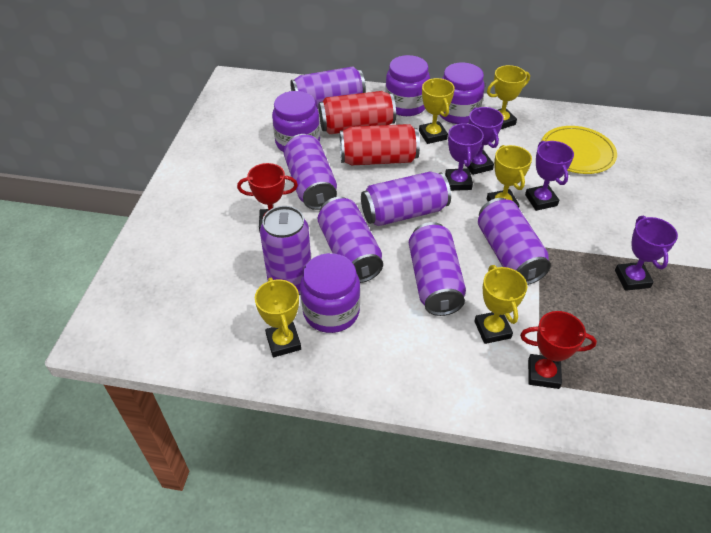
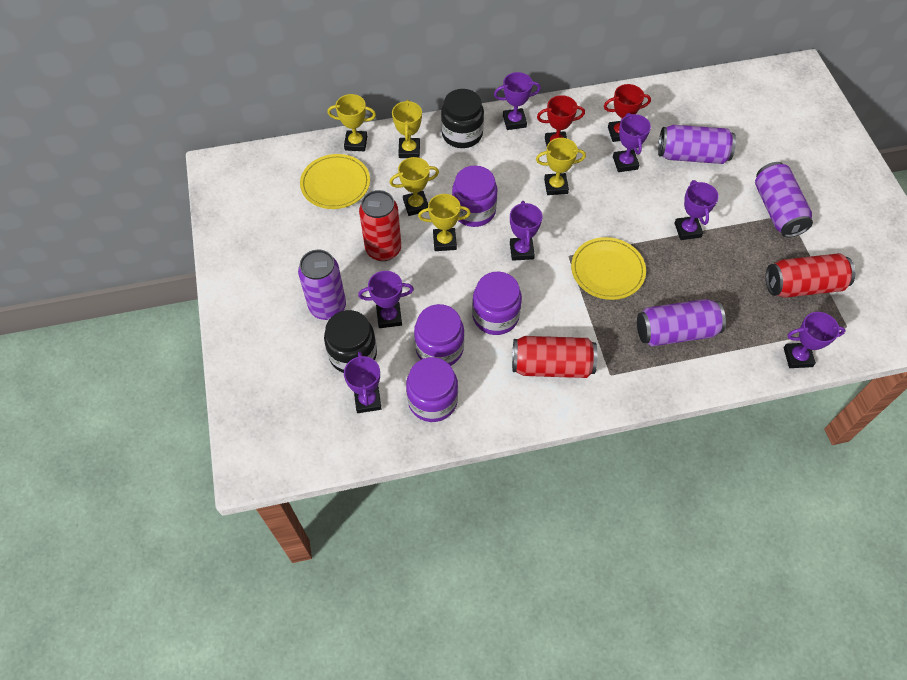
black jar: 0 -> 2
purple can: 7 -> 4
purple trophy: 4 -> 7
red can: 2 -> 3
yellow plate: 1 -> 2

